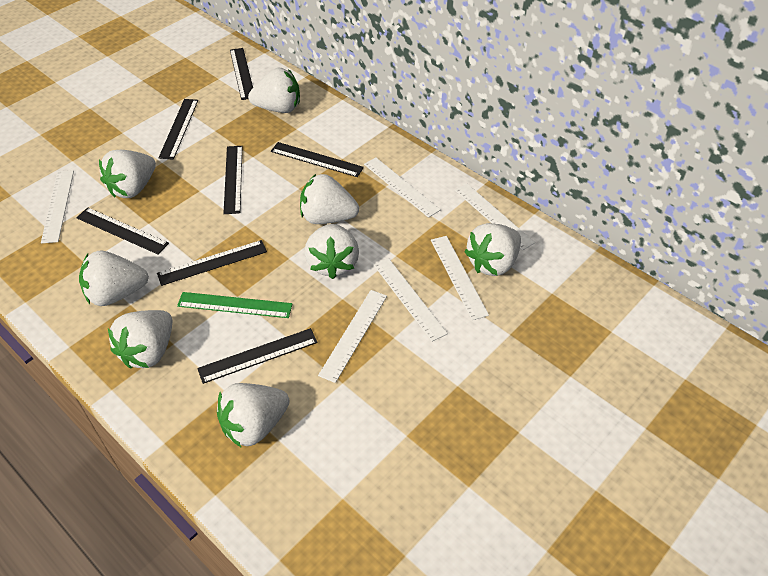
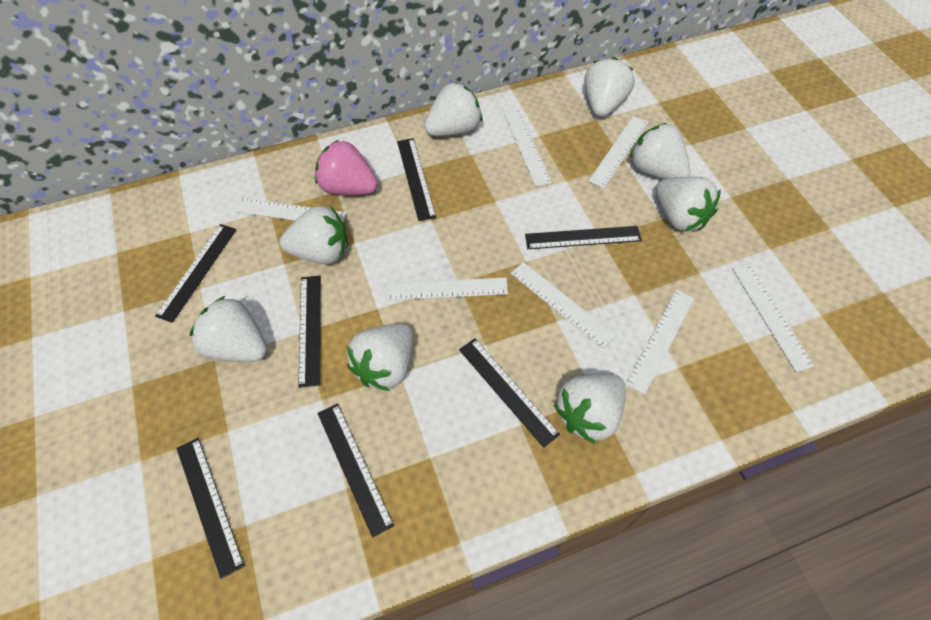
green ruler: 1 -> 0
pink strawberry: 0 -> 1
white ruler: 6 -> 7

